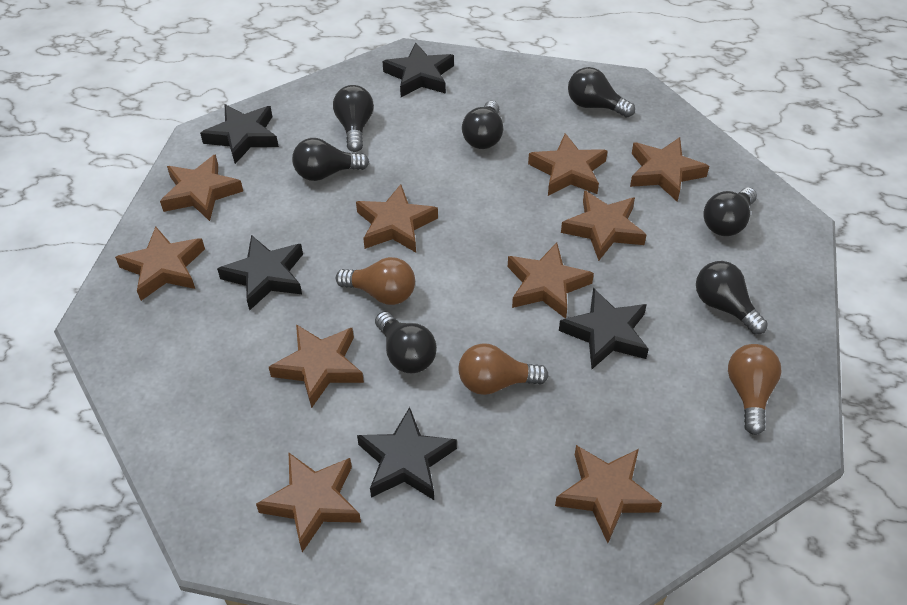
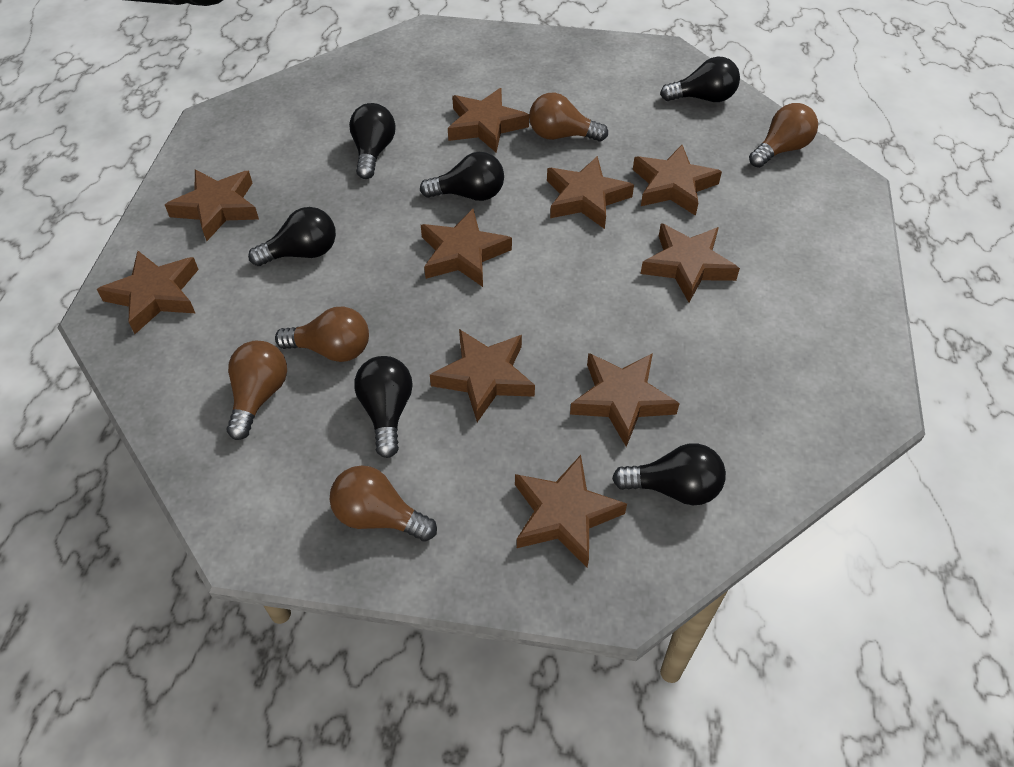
black light bulb: 7 -> 6
black star: 5 -> 0
brown light bulb: 3 -> 5

